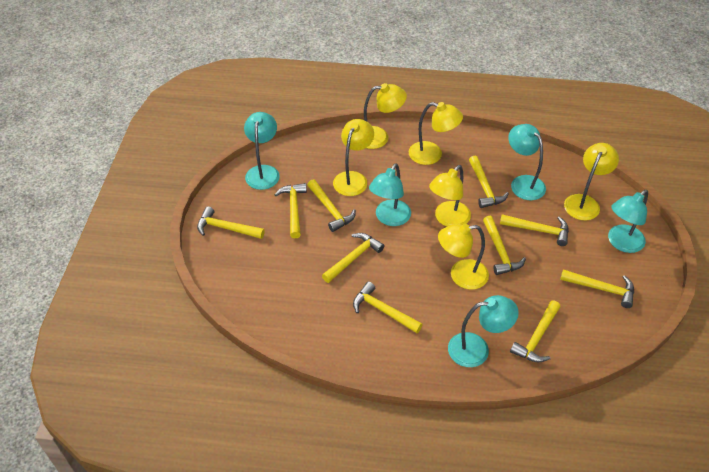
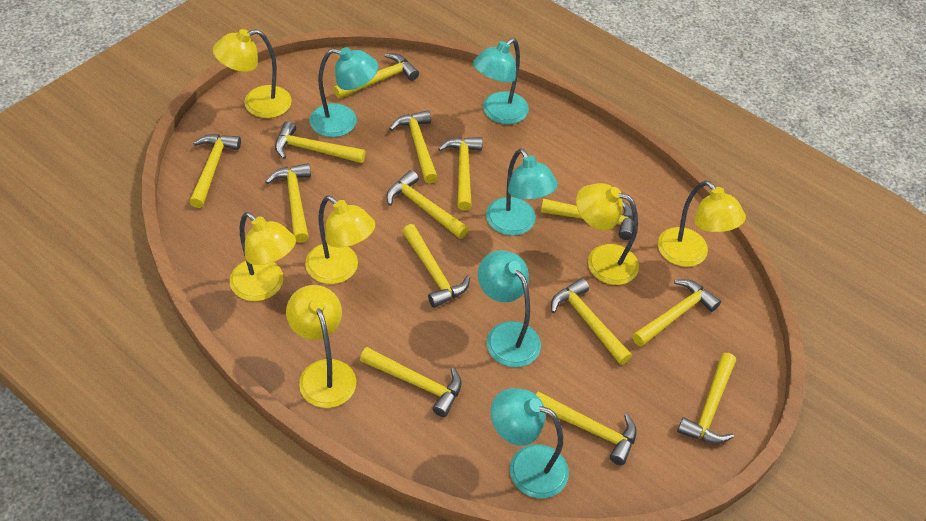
yellow hammer: 10 -> 14

